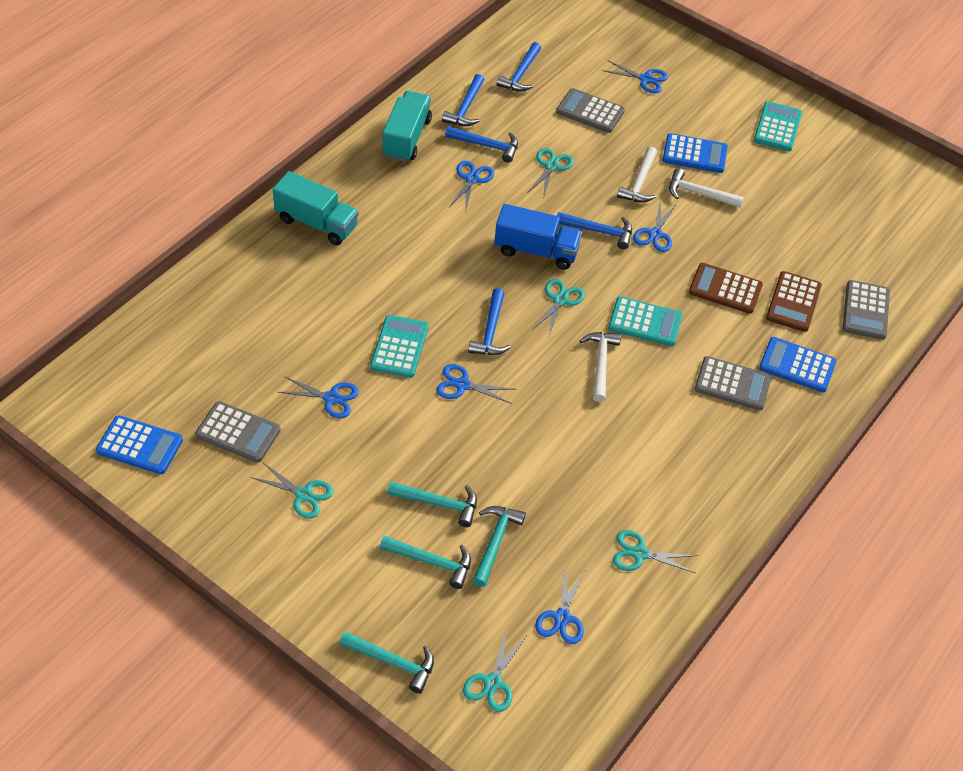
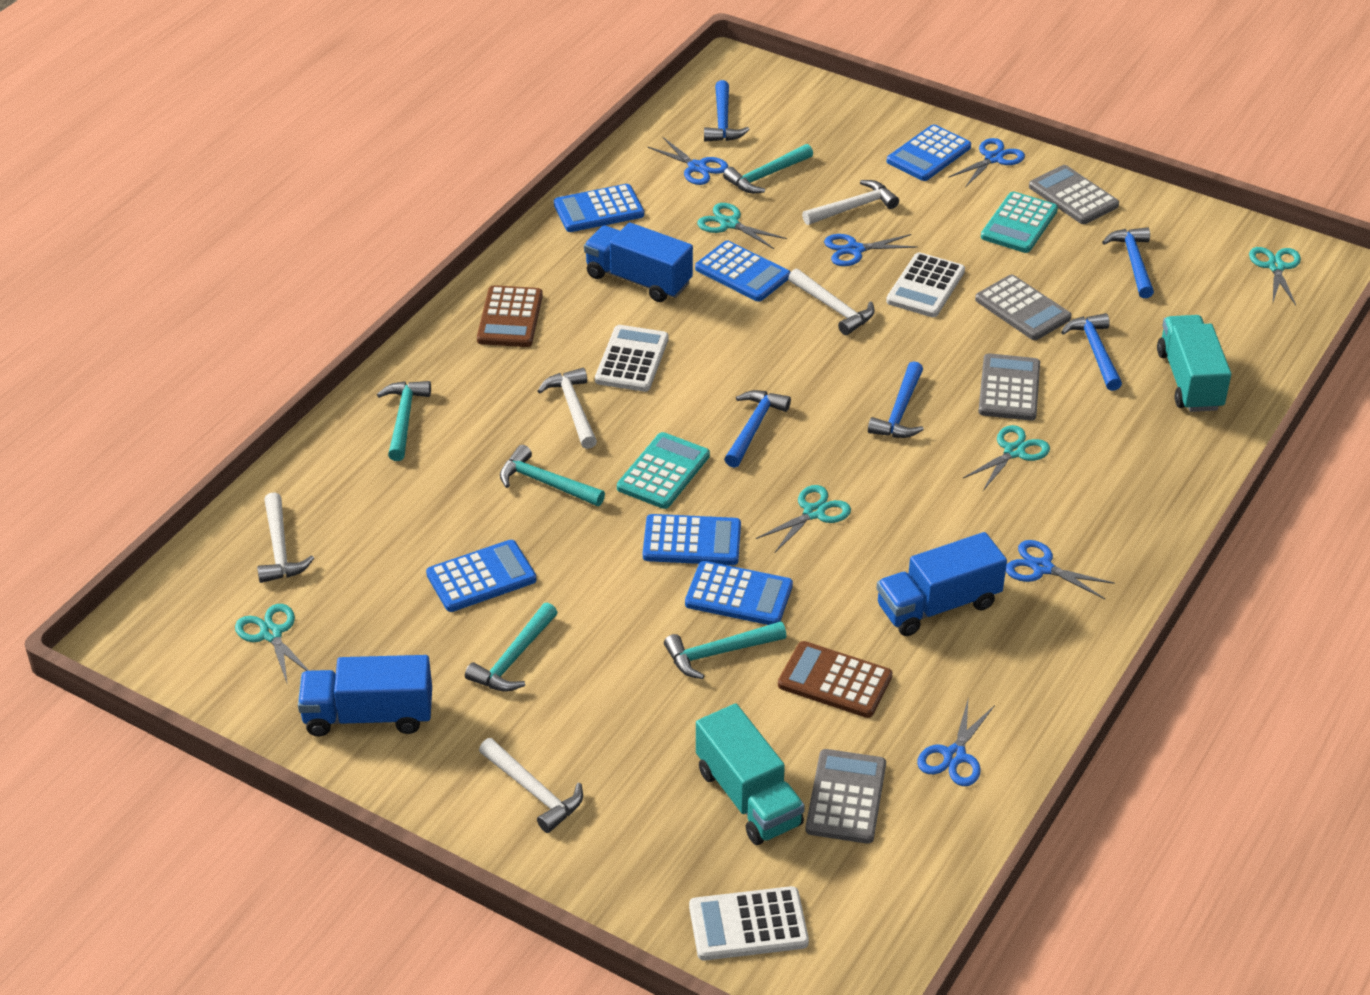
blue calculator: 3 -> 6
blue scissors: 6 -> 5
blue truck: 1 -> 3
turquoise calculator: 3 -> 2
turquoise hammer: 4 -> 5
white calculator: 0 -> 3
white hammer: 3 -> 5

